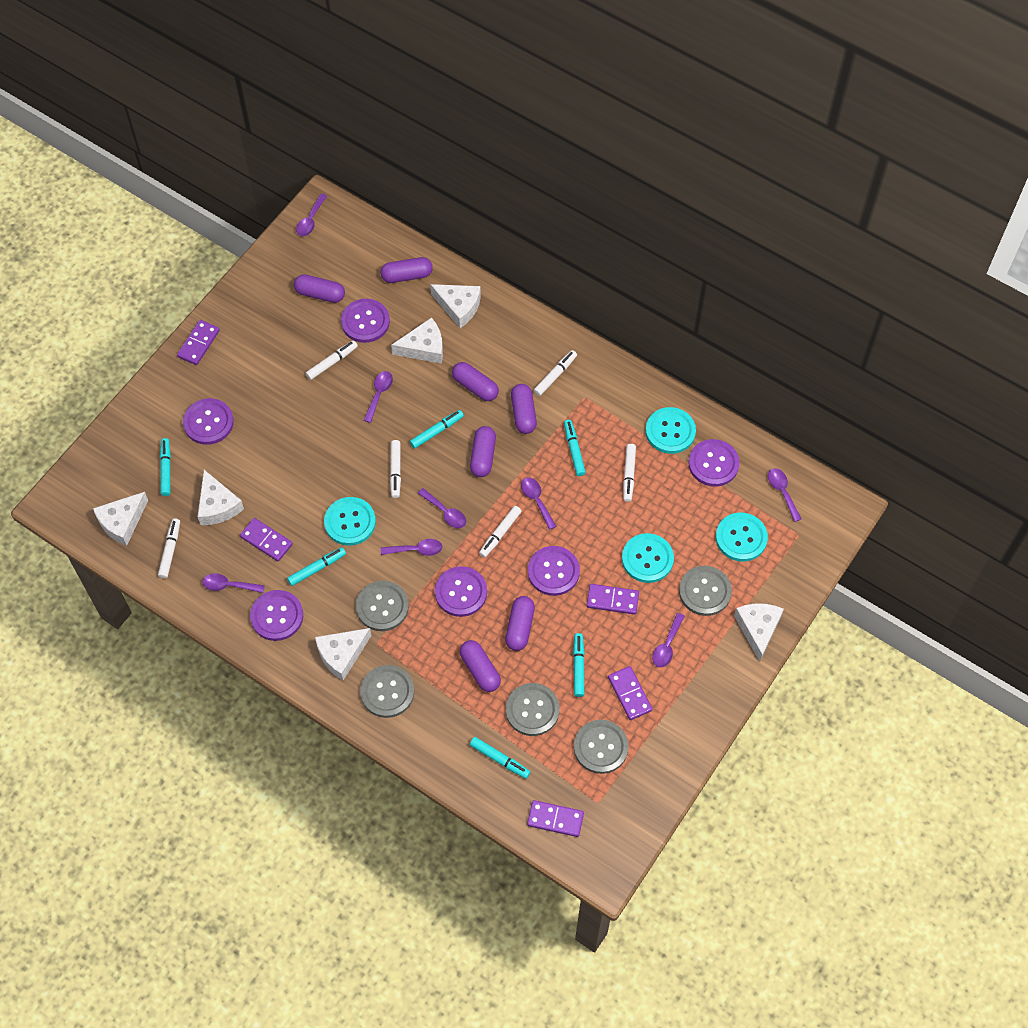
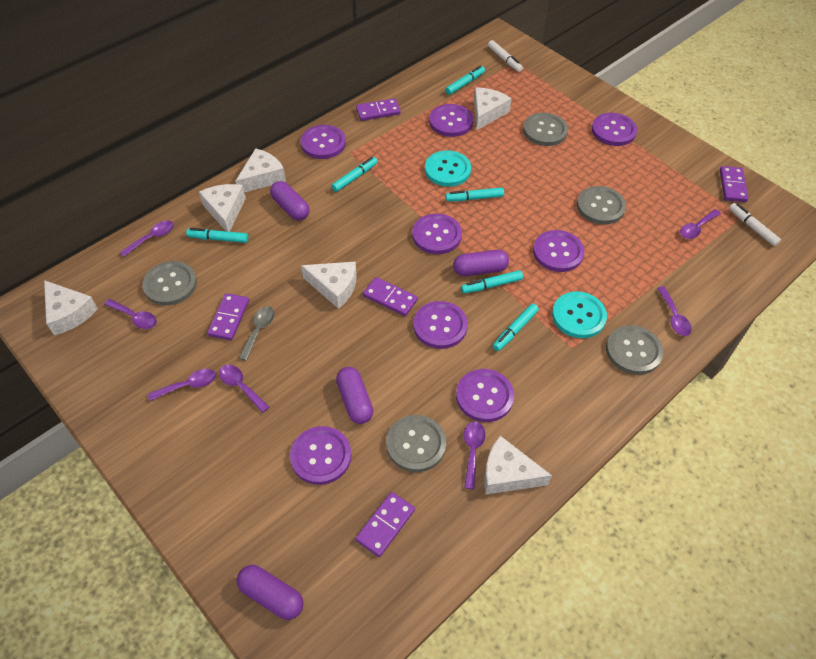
grey spoon: 0 -> 1
purple button: 6 -> 8
purple capsule: 7 -> 4
purple spoon: 8 -> 7
turquoise button: 4 -> 2
white marker: 6 -> 2

